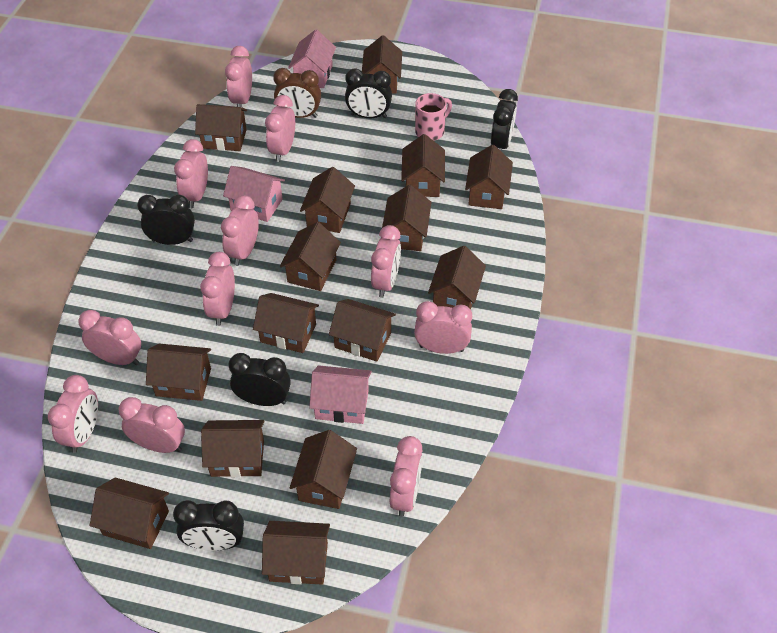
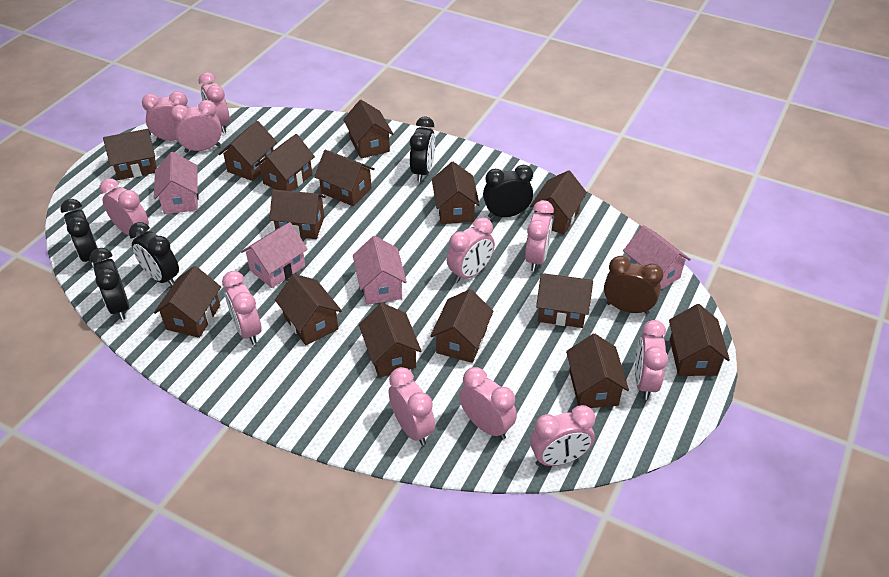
pink house: 3 -> 4
pink mug: 1 -> 0

